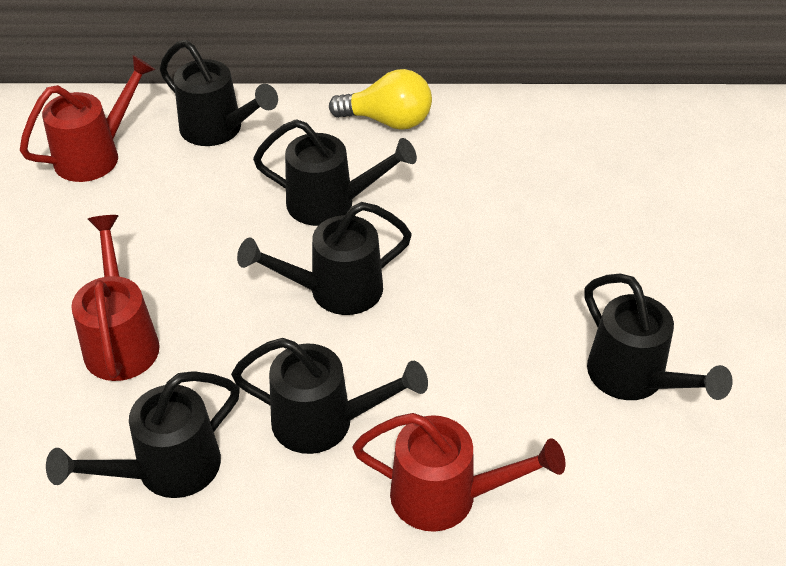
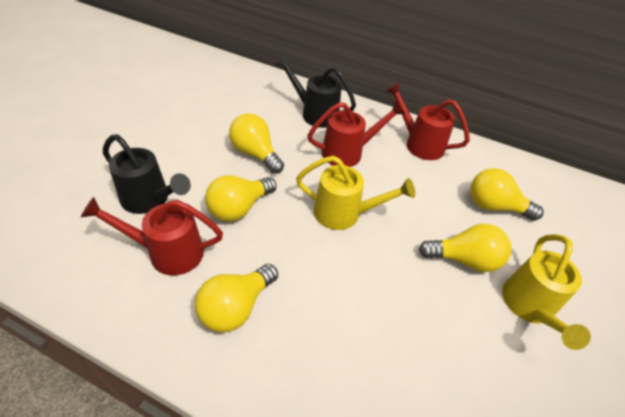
black watering can: 6 -> 2
yellow light bulb: 1 -> 5
yellow watering can: 0 -> 2

